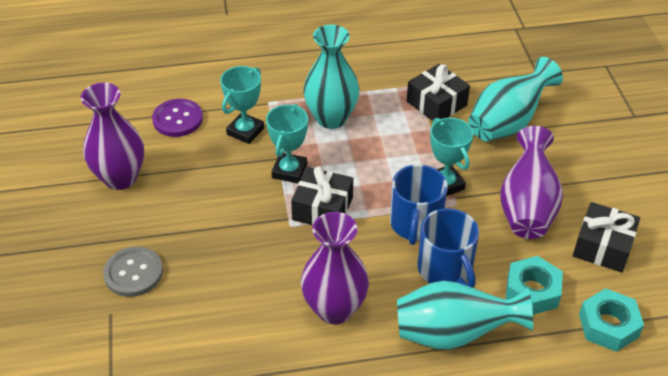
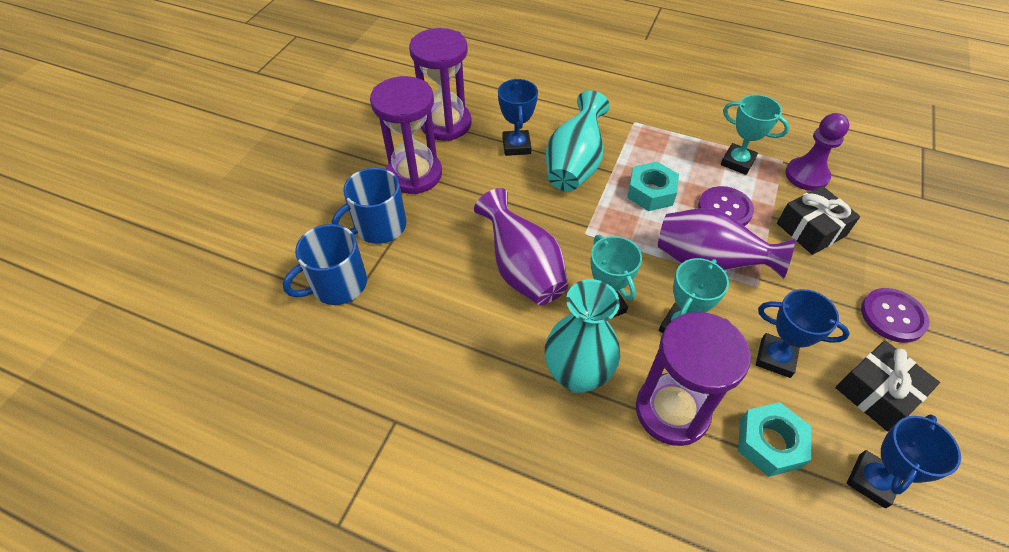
black gift: 3 -> 2
blue trophy: 0 -> 3
grey button: 1 -> 0
purple button: 1 -> 2
purple hourglass: 0 -> 3
purple pawn: 0 -> 1
purple vase: 3 -> 2
turquoise vase: 3 -> 2

